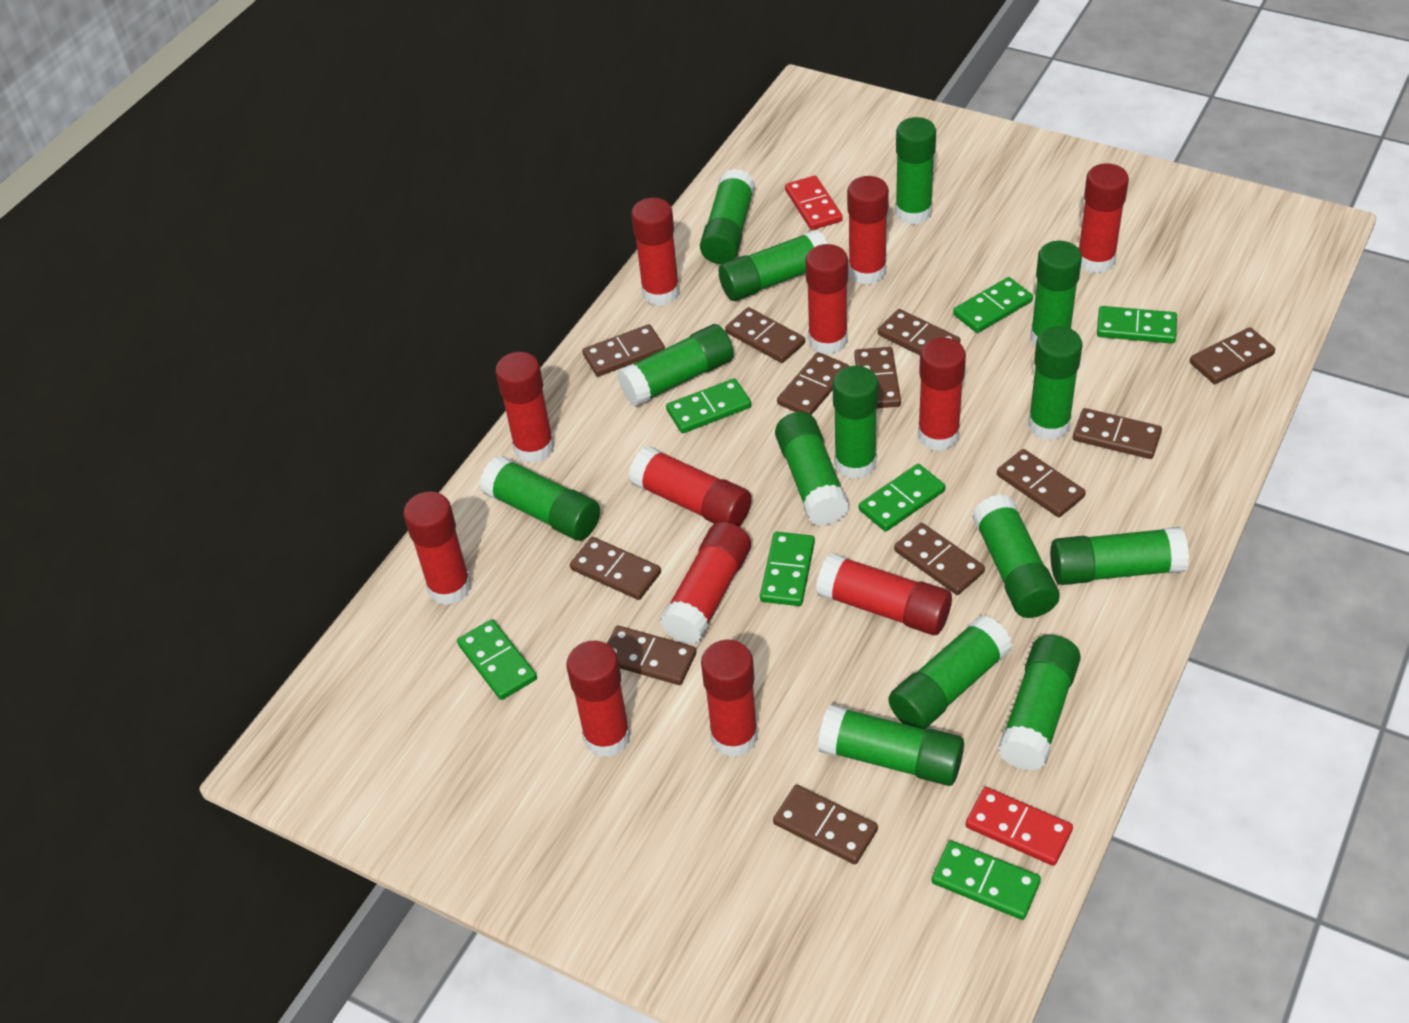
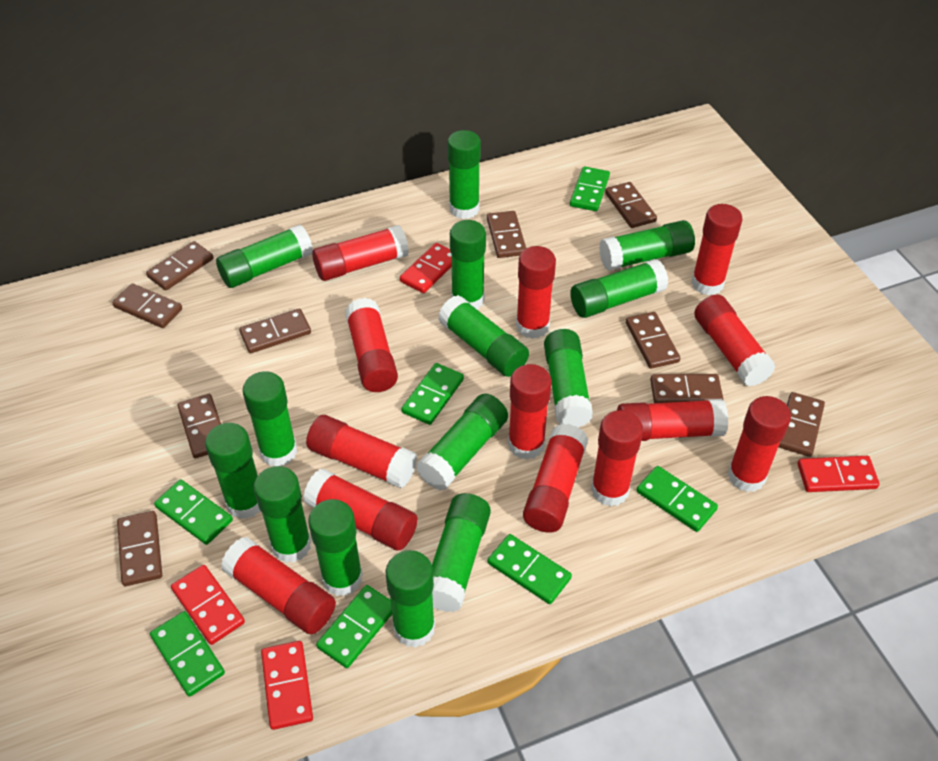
brown domino: 12 -> 10
red domino: 2 -> 4
red glue stick: 12 -> 13

